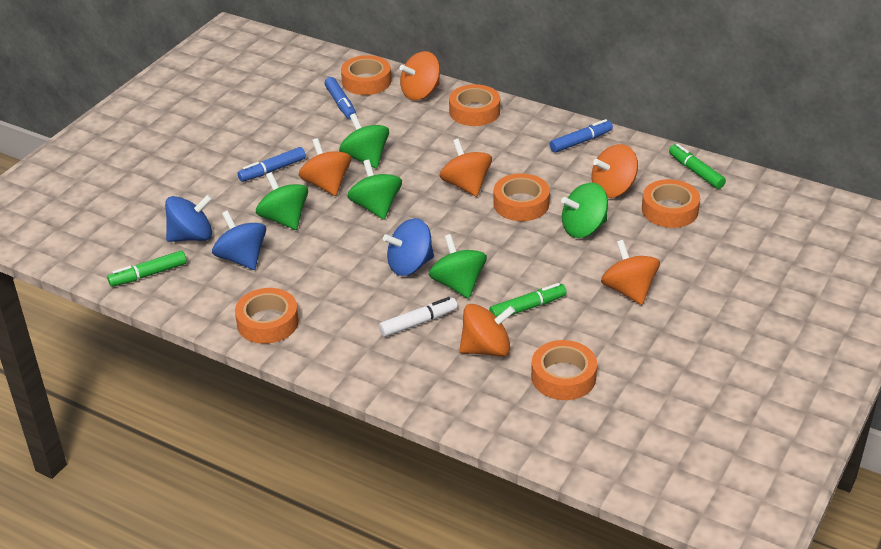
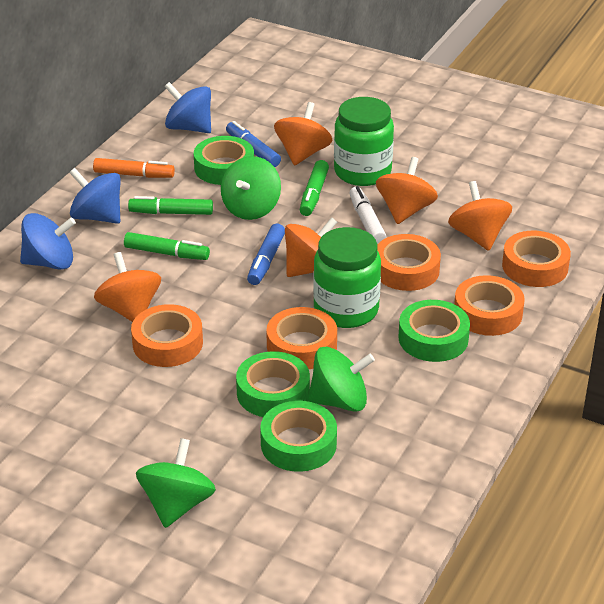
blue marker: 3 -> 2
green jar: 0 -> 2
green spinning top: 5 -> 3
green tape: 0 -> 4
orange marker: 0 -> 1
orange spinning top: 6 -> 5
orange tape: 6 -> 5

